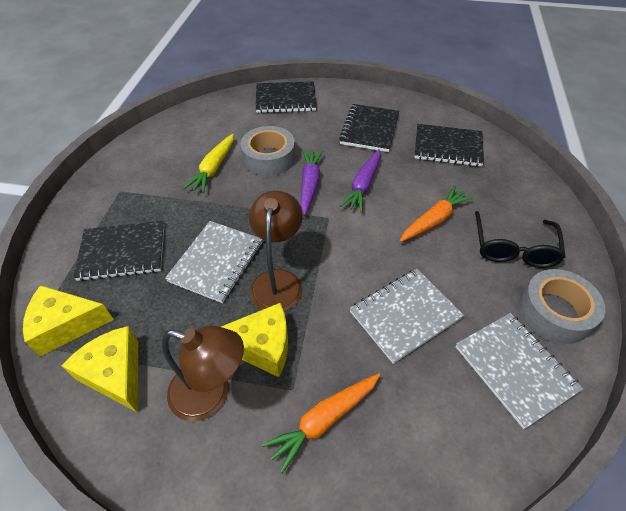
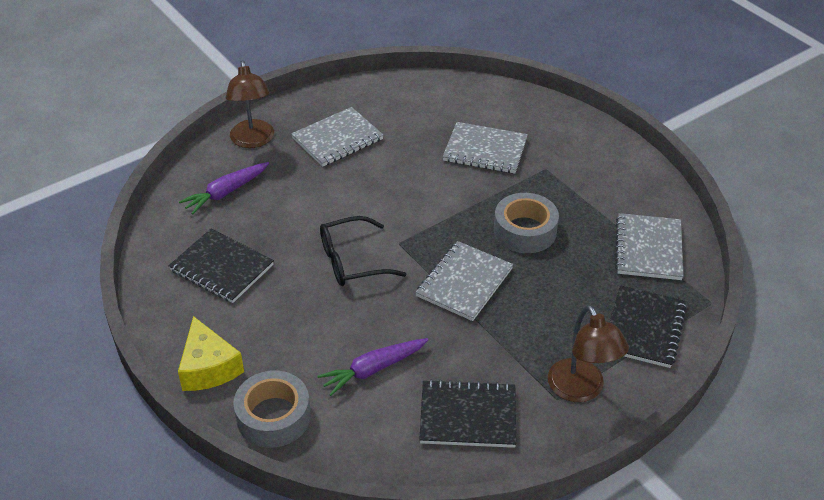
black notebook: 4 -> 3
grey notebook: 3 -> 4
orange carrot: 2 -> 0
yellow carrot: 1 -> 0
yellow cheese: 3 -> 1

